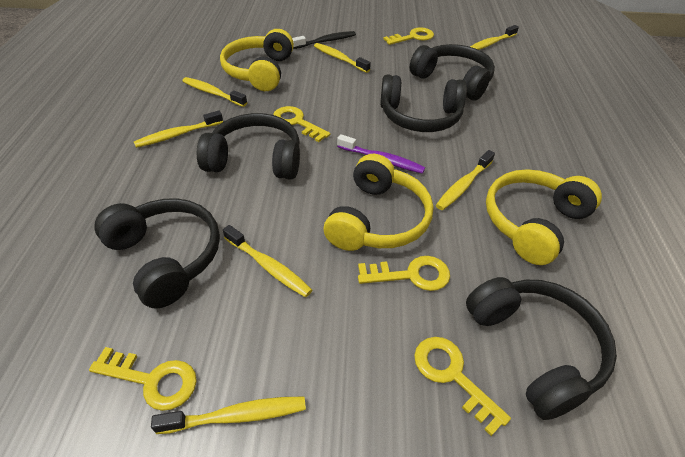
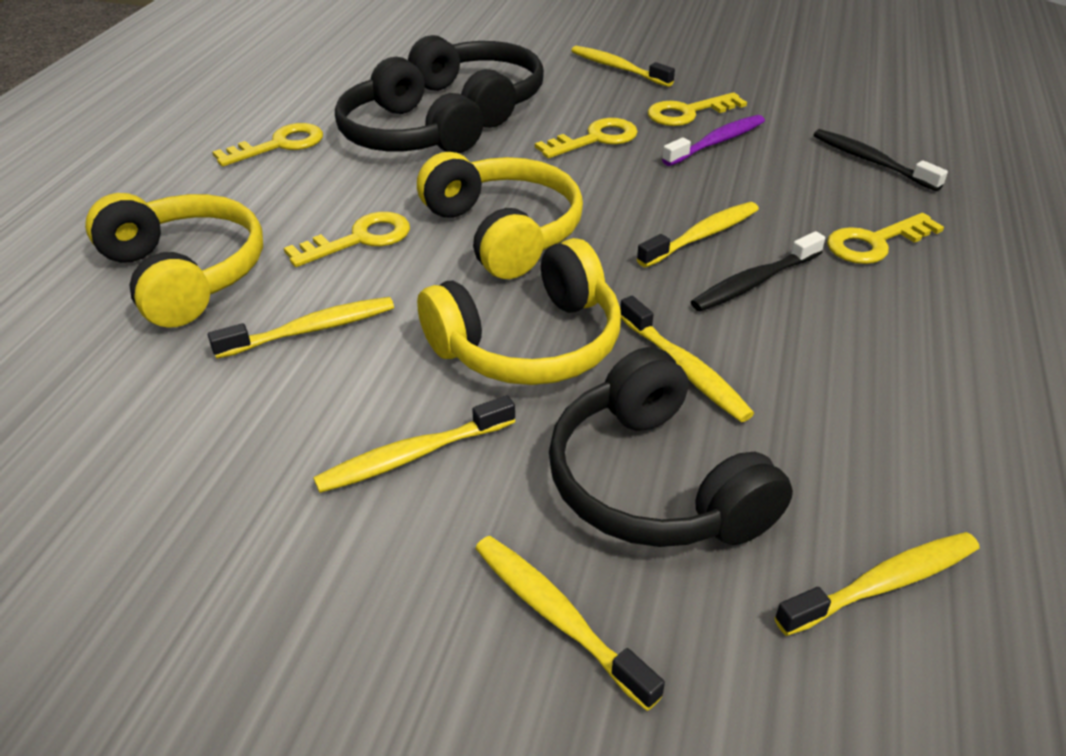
black headphones: 5 -> 3
black toothbrush: 1 -> 2

